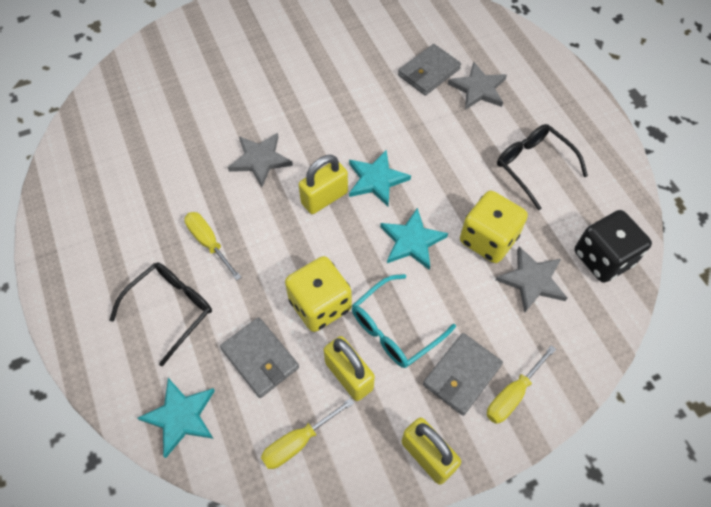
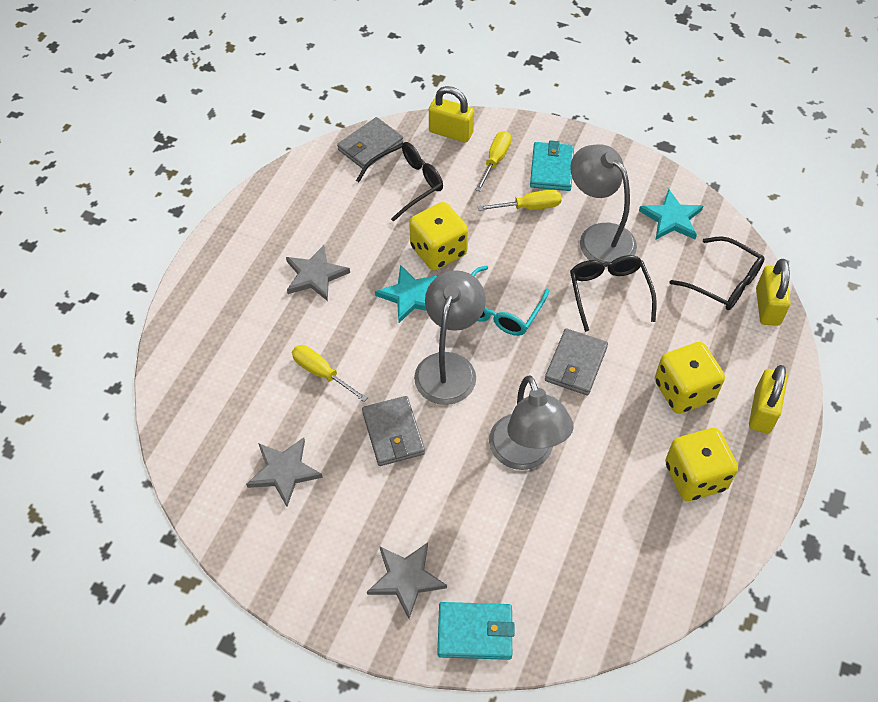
black dice: 1 -> 0
black glasses: 2 -> 3
grey lamp: 0 -> 3
turquoise star: 3 -> 2
turquoise wallet: 0 -> 2
yellow dice: 2 -> 3

